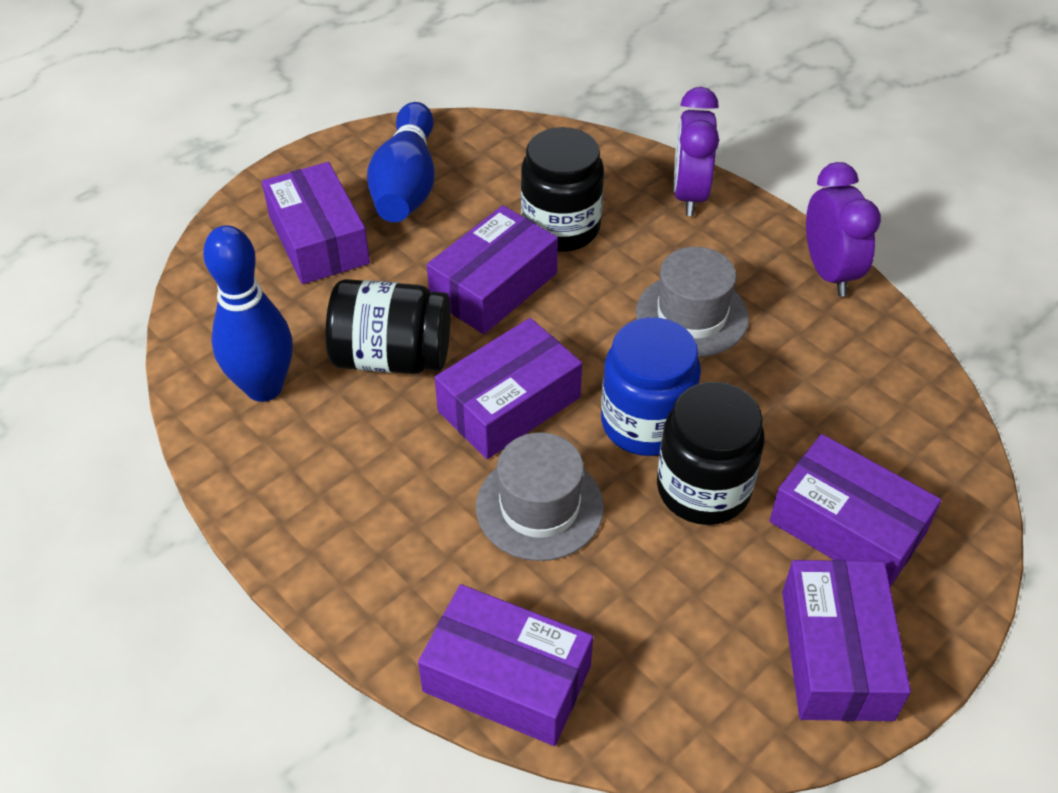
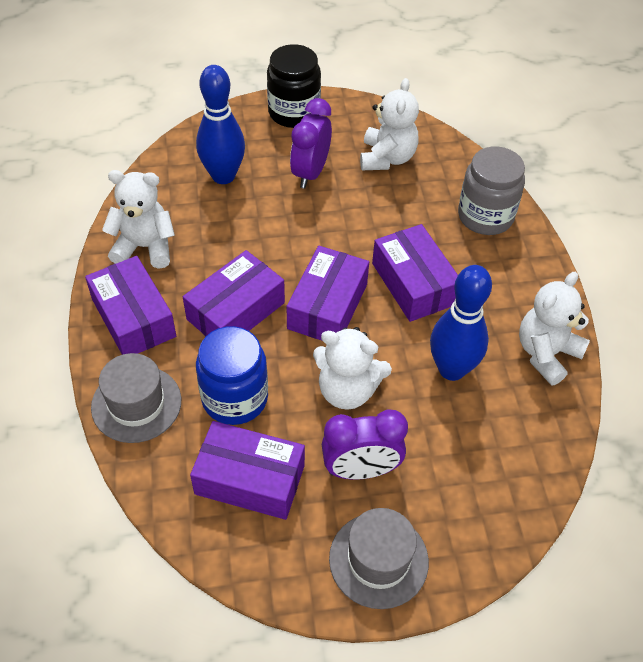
black jar: 3 -> 1
grey jar: 0 -> 1
purple box: 6 -> 5
white teddy bear: 0 -> 4

